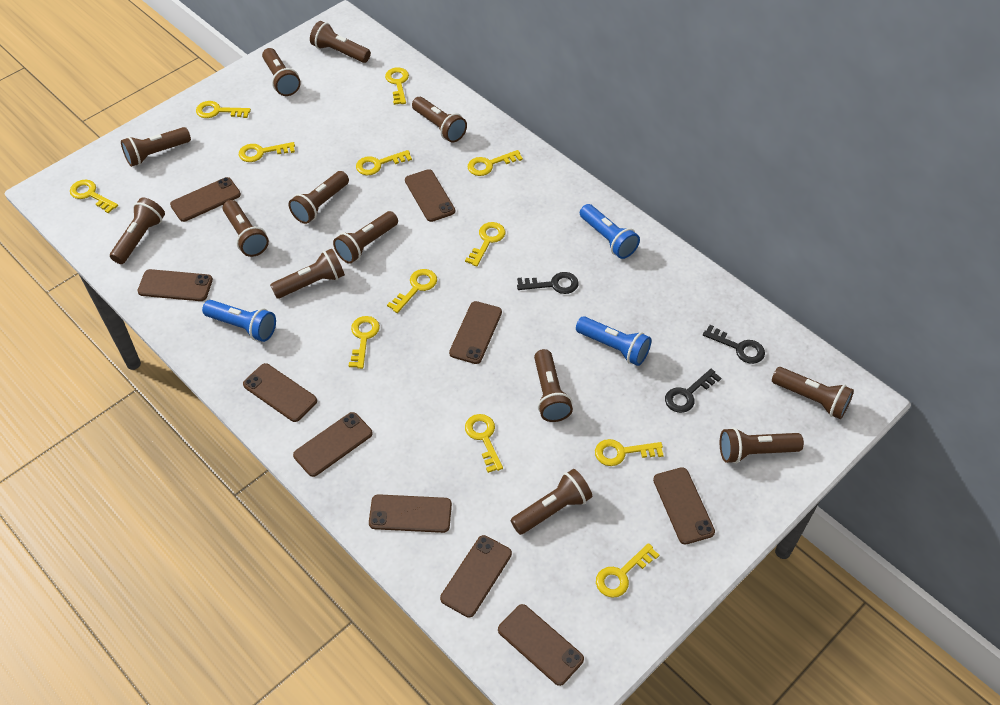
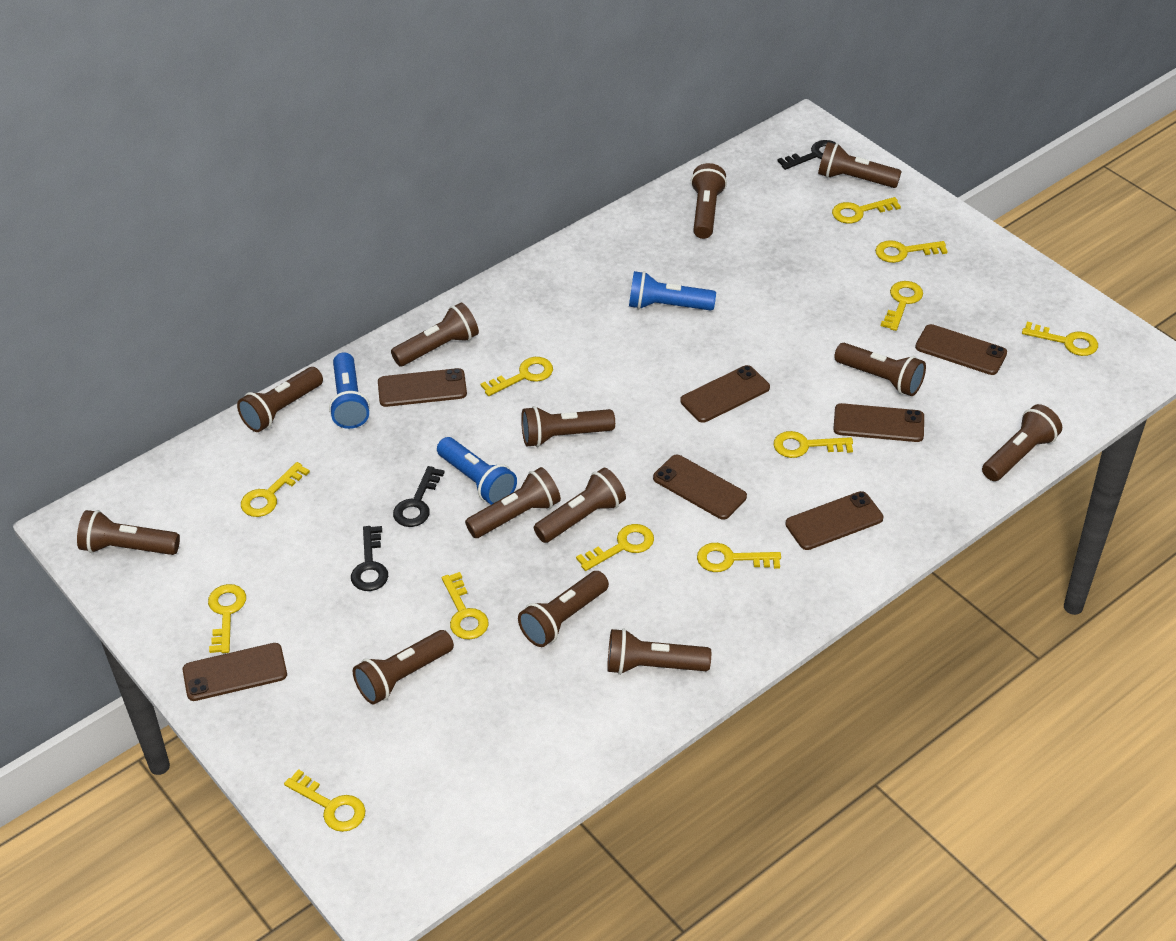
brown phone: 10 -> 7

